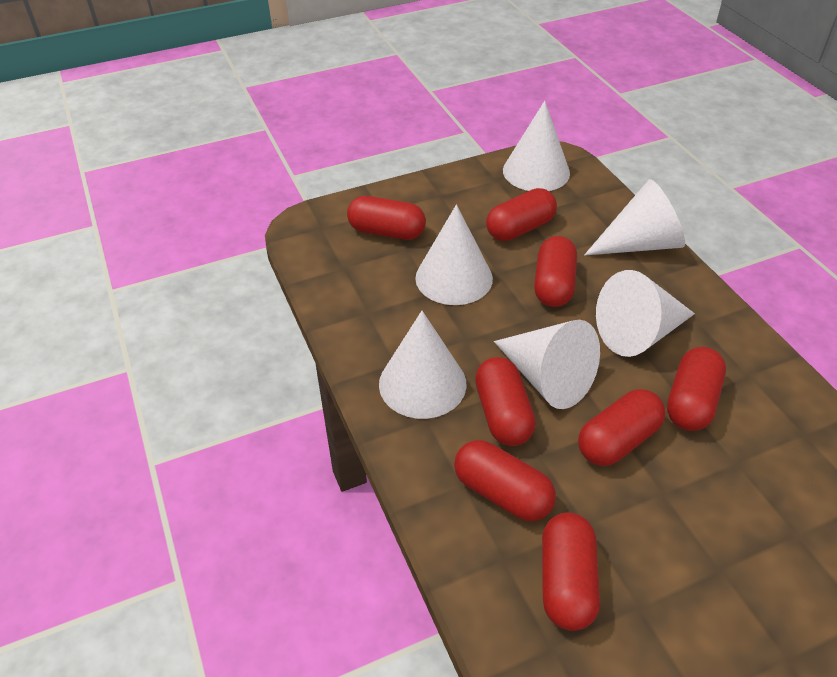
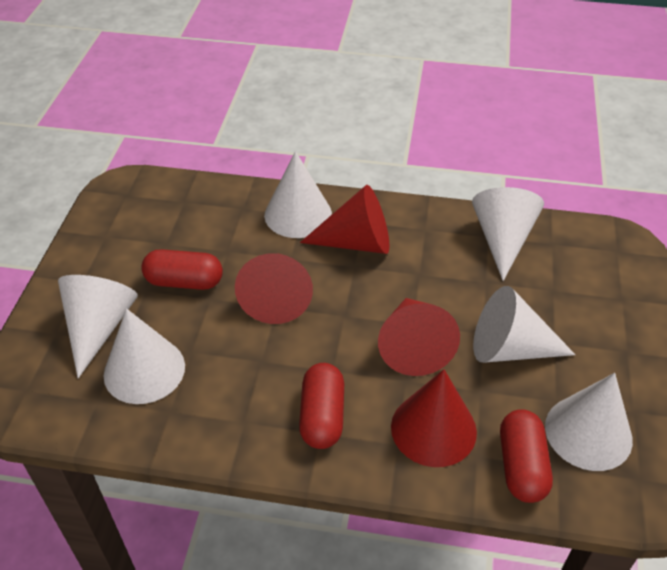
red capsule: 8 -> 3
red cone: 0 -> 4

